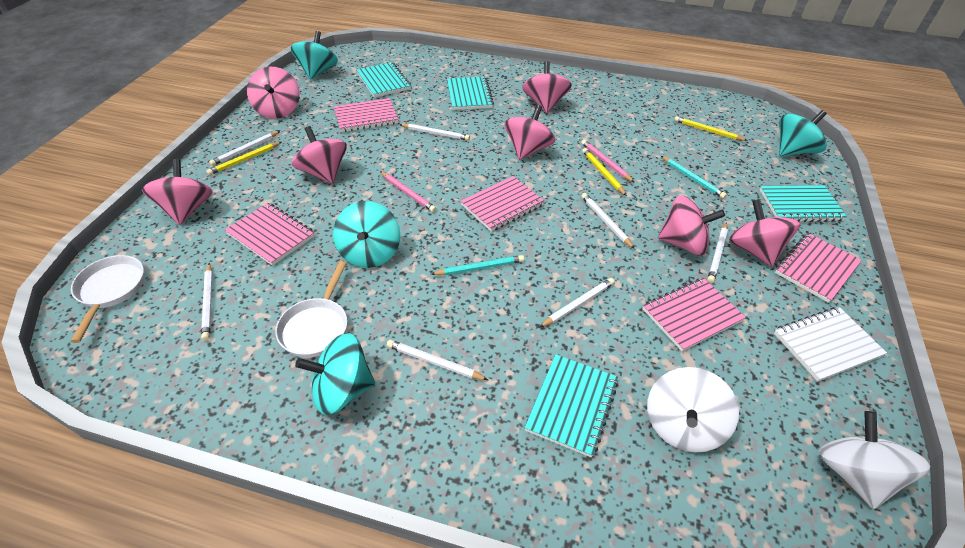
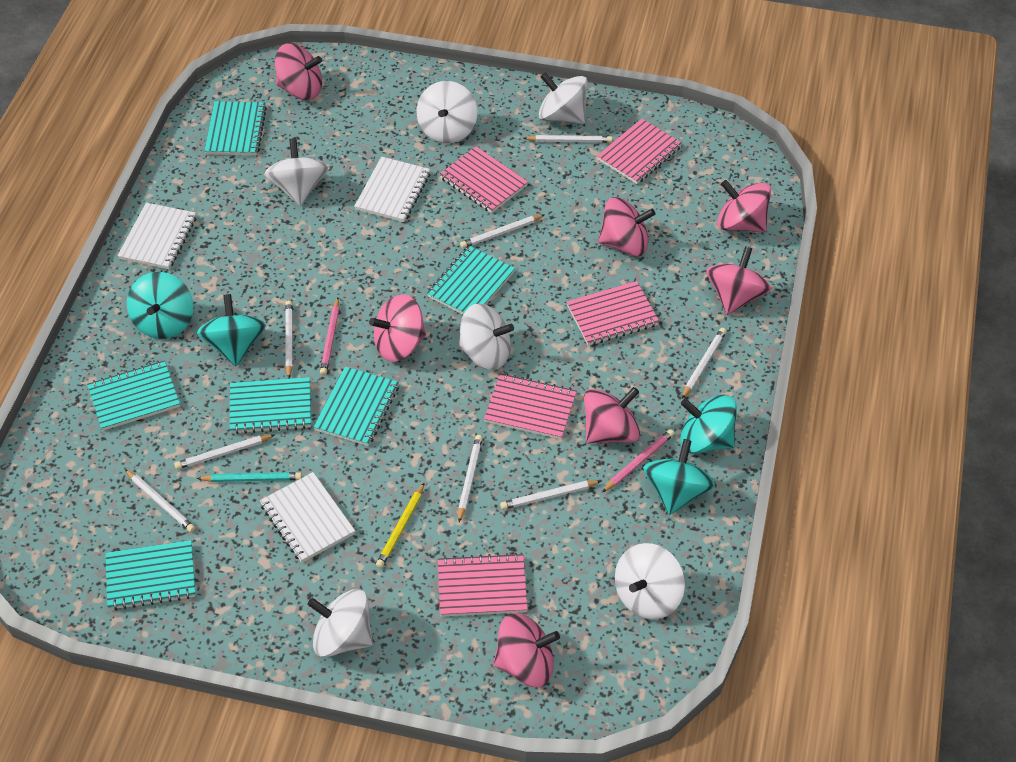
turquoise notebook: 4 -> 6
turquoise pencil: 2 -> 1
white notebook: 1 -> 3
white pan: 2 -> 0
white pencil: 7 -> 8
white spinning top: 2 -> 6
yellow pencil: 3 -> 1

